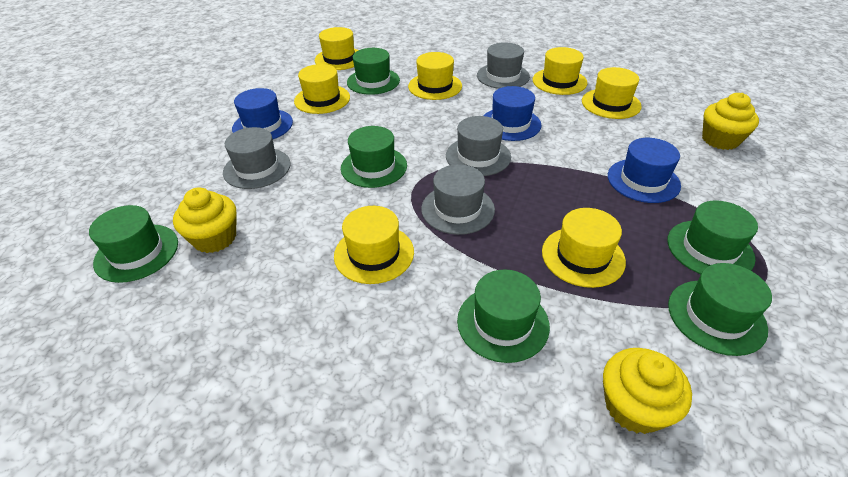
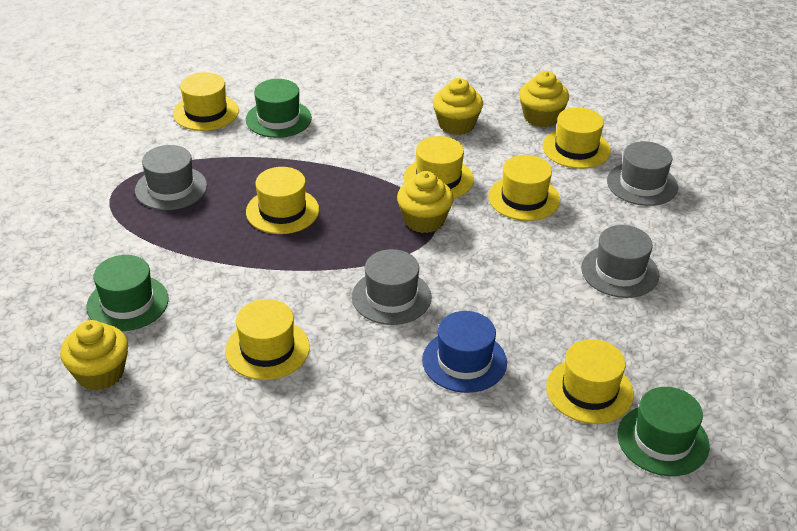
blue hat: 3 -> 1
green hat: 6 -> 3
yellow cupcake: 3 -> 4

